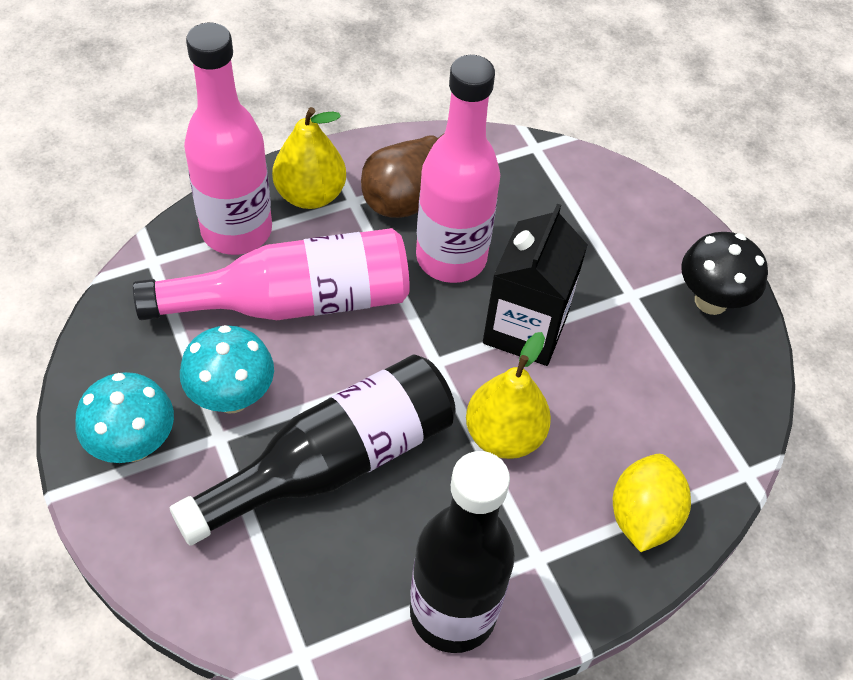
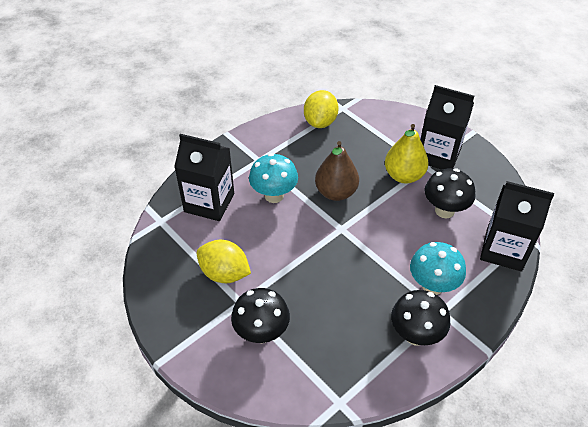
black bottle: 2 -> 0
black carton: 1 -> 3
black mushroom: 1 -> 3
pink bottle: 3 -> 0
yellow lemon: 1 -> 2
yellow pear: 2 -> 1

